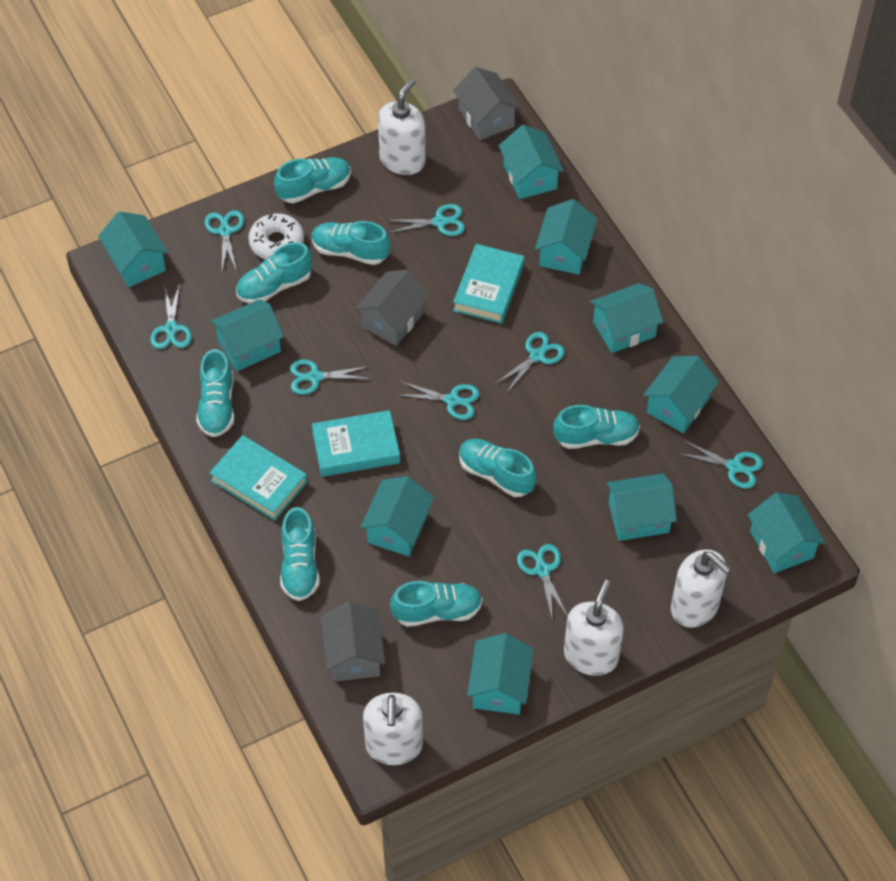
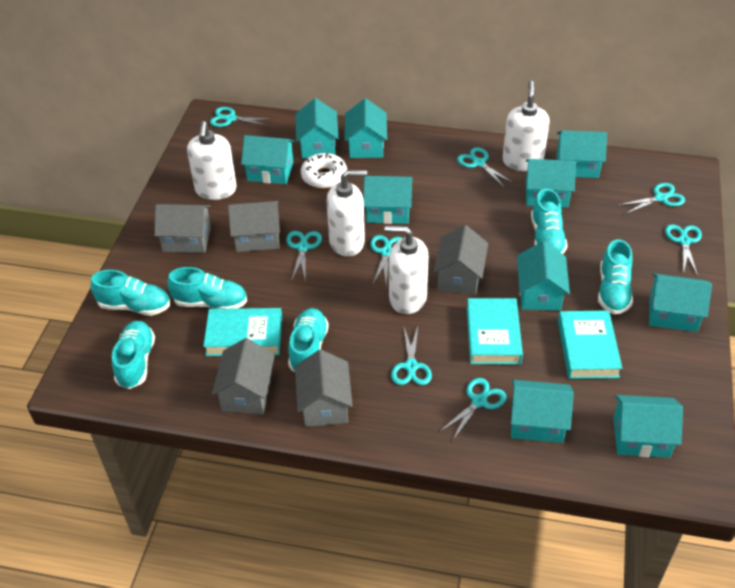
grey house: 3 -> 5
turquoise shoe: 8 -> 6

